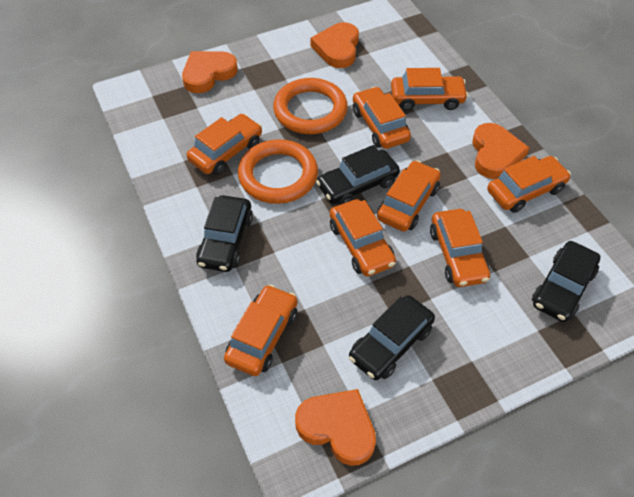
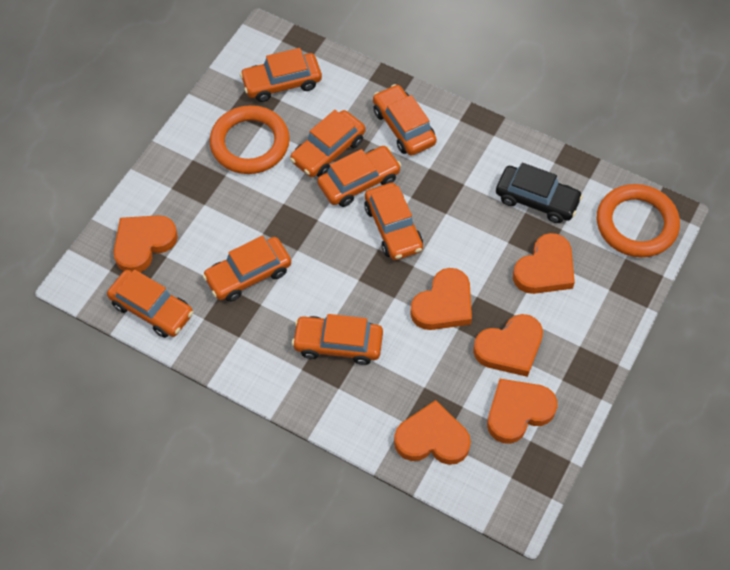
black car: 4 -> 1
orange heart: 4 -> 6

